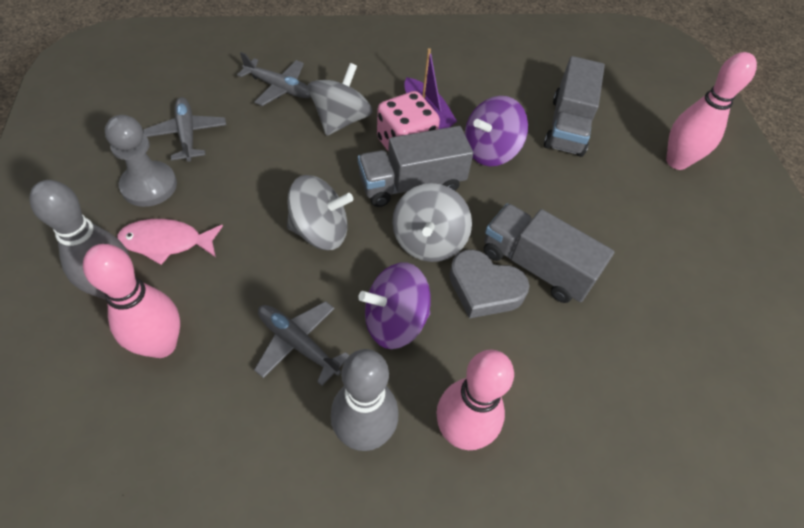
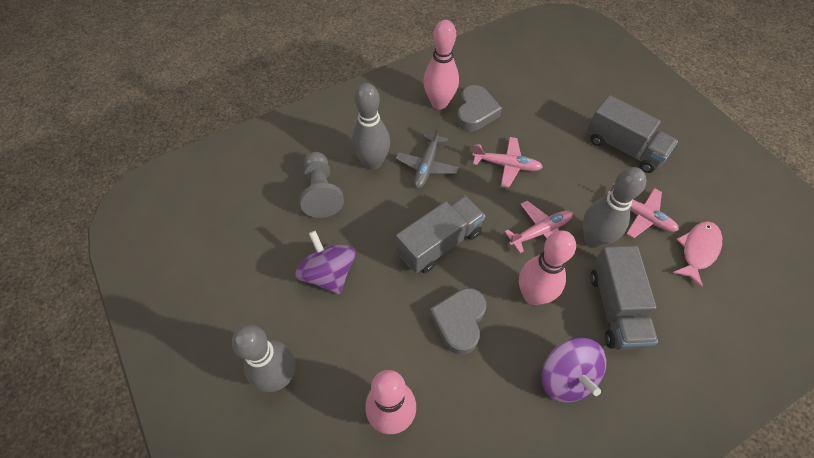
grey bowling pin: 2 -> 3
grey heart: 1 -> 2
grey plane: 3 -> 1
grey spinning top: 3 -> 0
pink dice: 1 -> 0
pink plane: 0 -> 3
purple boat: 1 -> 0

